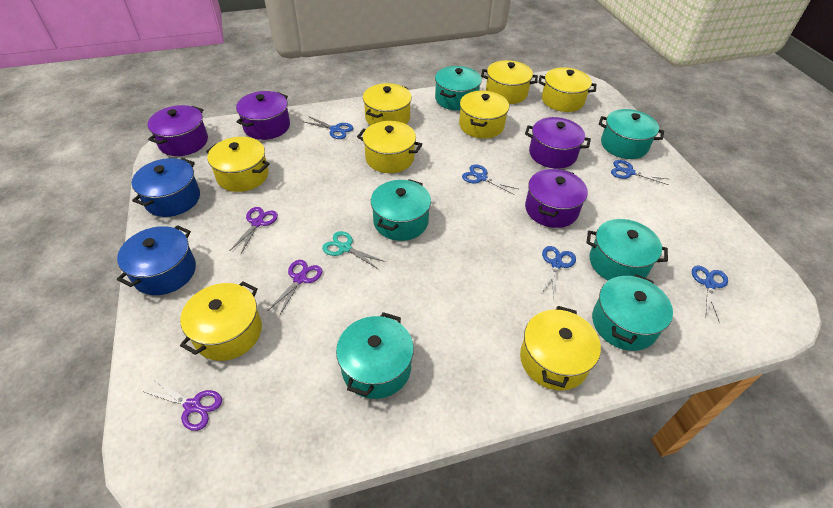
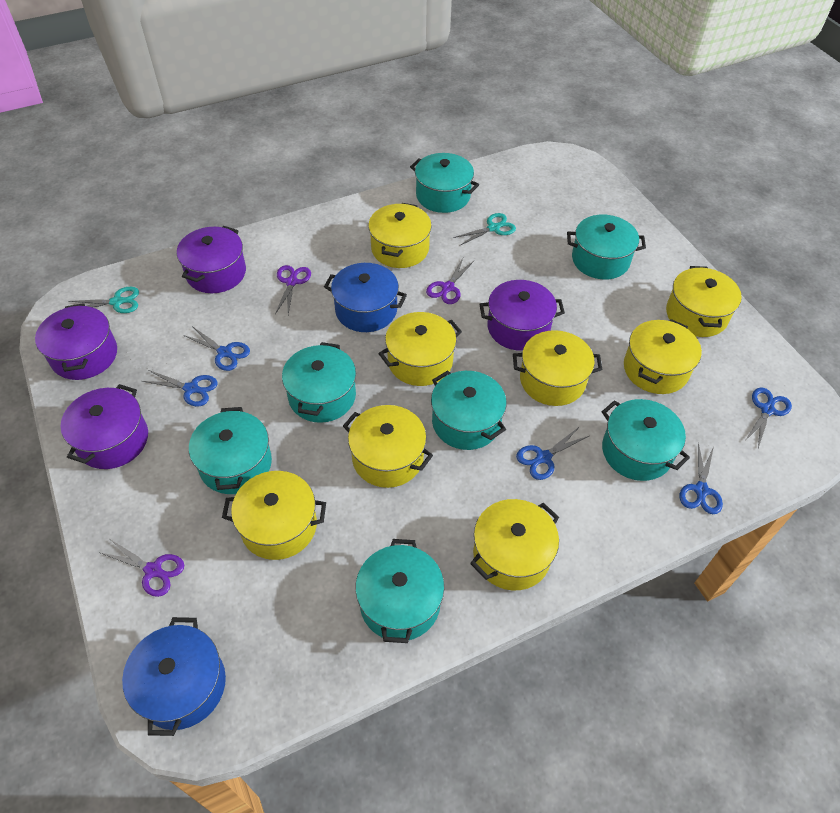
turquoise pot: 6 -> 7
turquoise scissors: 1 -> 2

